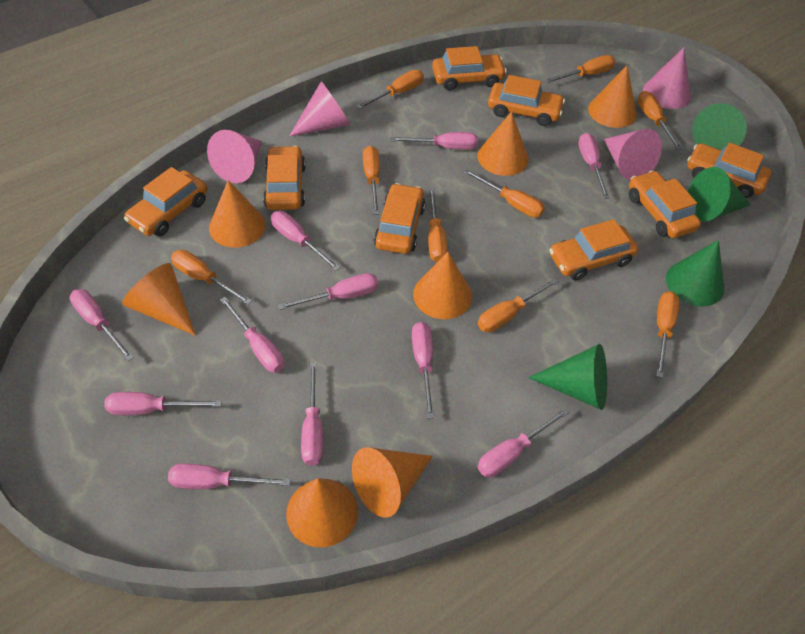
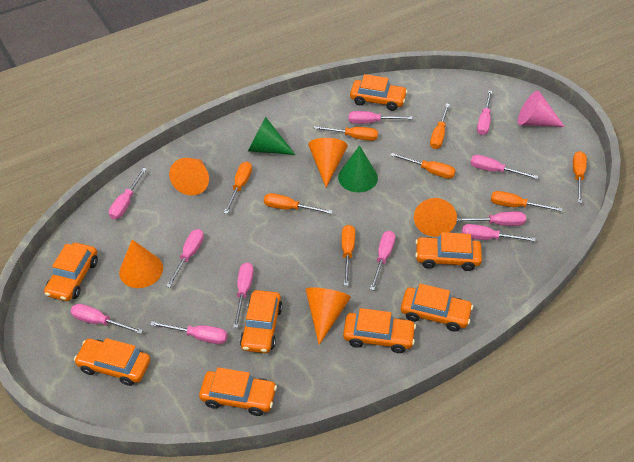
green cone: 4 -> 2
orange cone: 7 -> 5
orange screwdriver: 9 -> 8
pink cone: 4 -> 1

